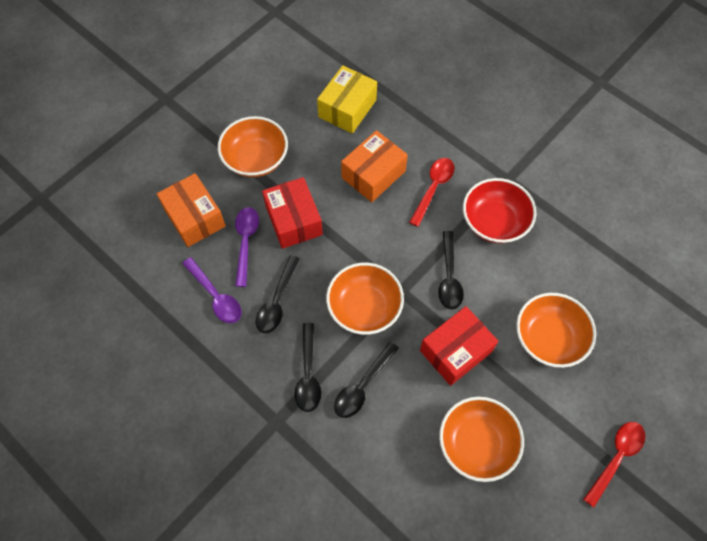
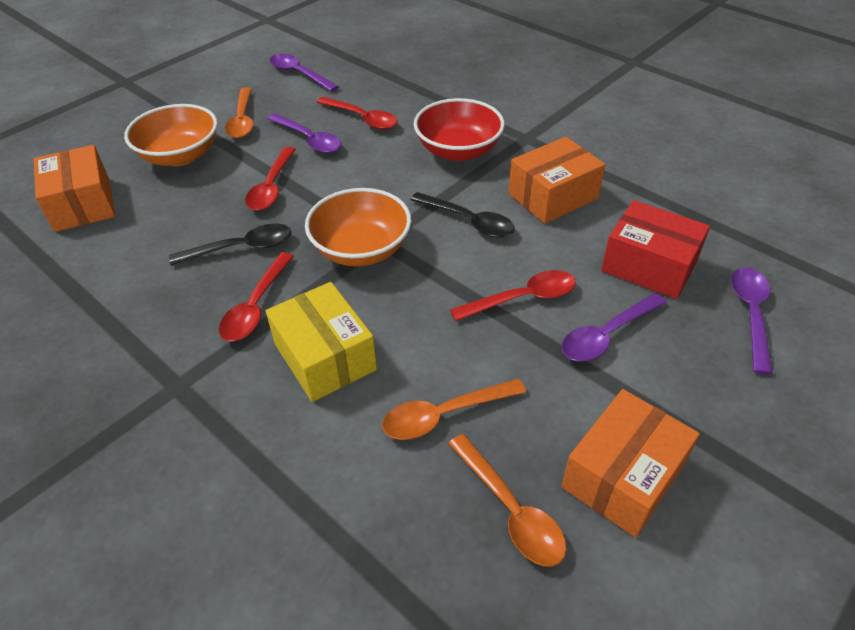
black spoon: 4 -> 2
orange bowl: 4 -> 2
orange box: 2 -> 3
orange spoon: 0 -> 3
purple spoon: 2 -> 4
red box: 2 -> 1
red spoon: 2 -> 4

